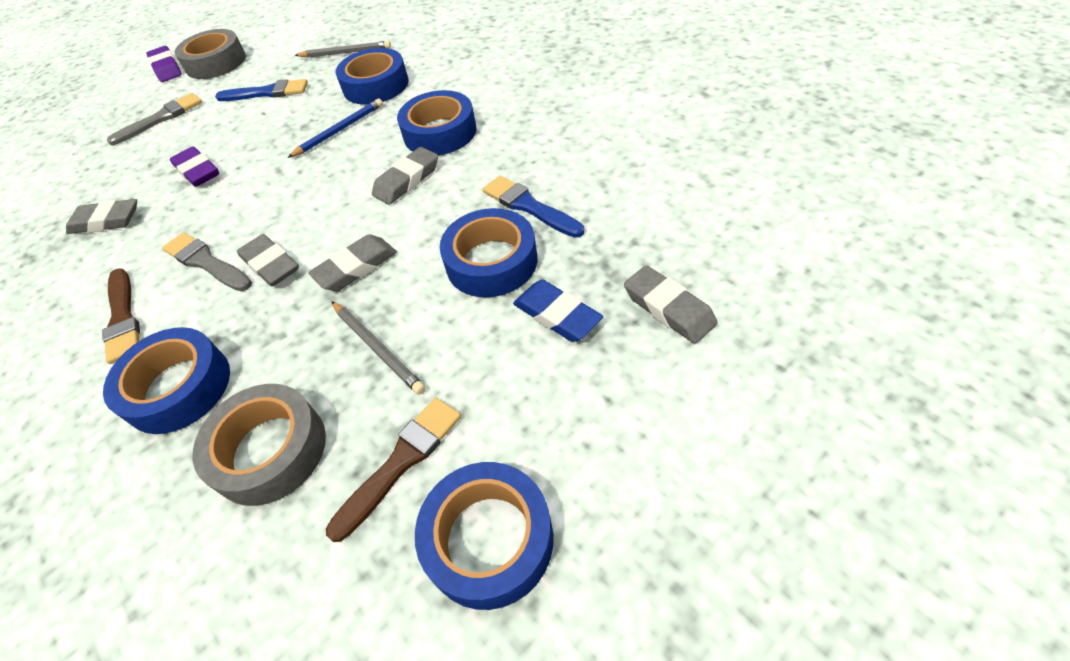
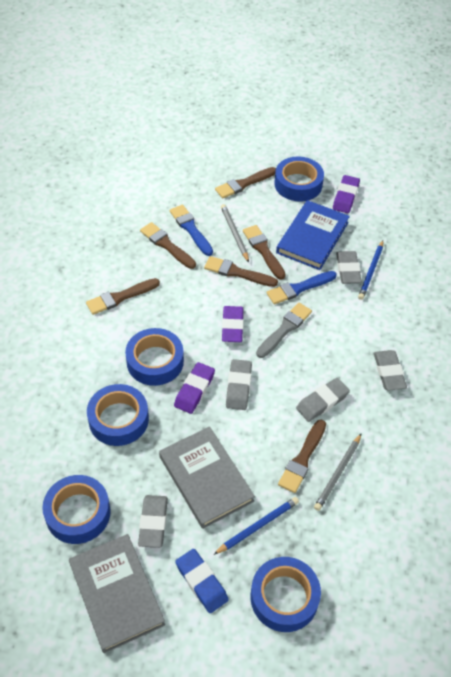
blue book: 0 -> 1
blue pencil: 1 -> 2
brown brush: 2 -> 6
grey book: 0 -> 2
grey brush: 2 -> 1
grey tape: 2 -> 0
purple eraser: 2 -> 3

